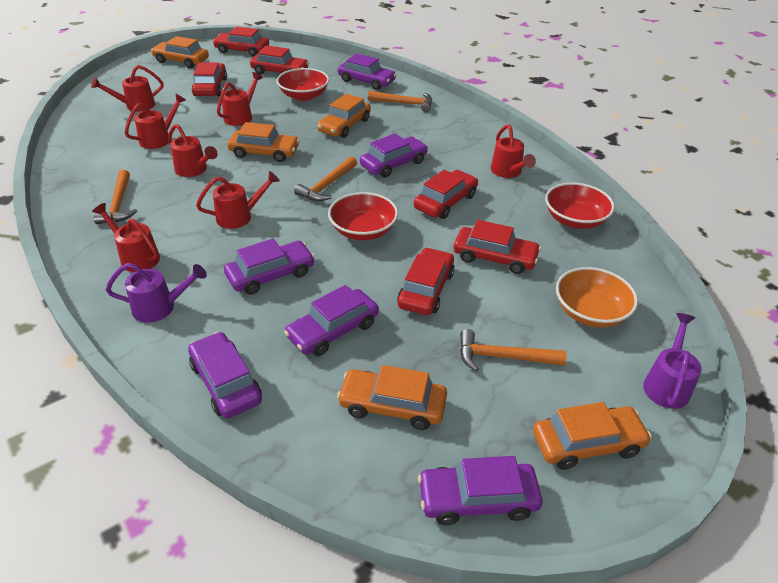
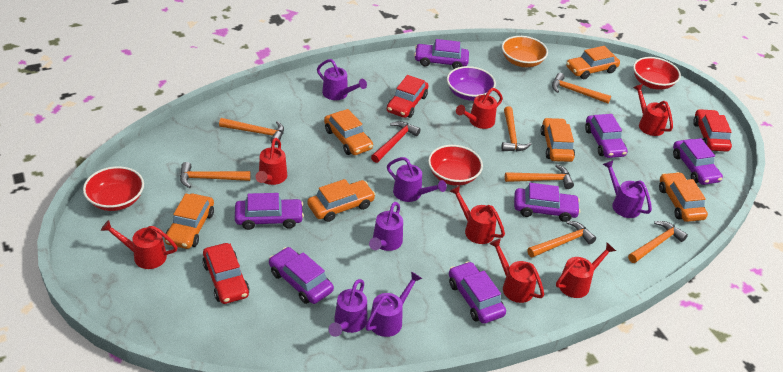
orange car: 5 -> 6
orange hammer: 4 -> 7
purple bowl: 0 -> 1
purple car: 6 -> 7
purple watering can: 2 -> 6
red car: 6 -> 3
red hammer: 0 -> 1

